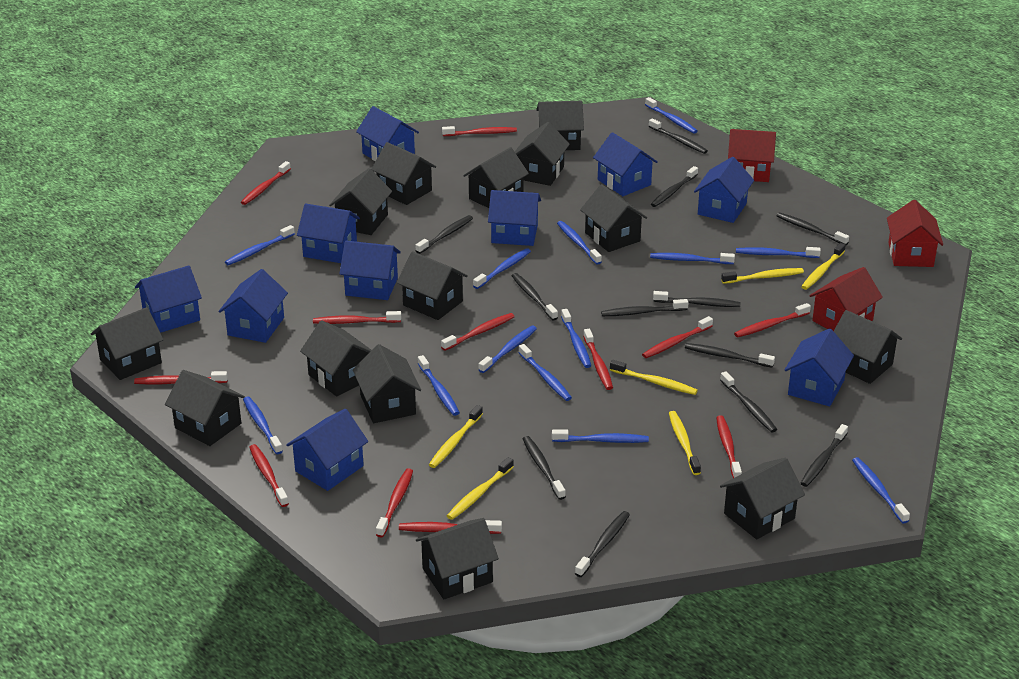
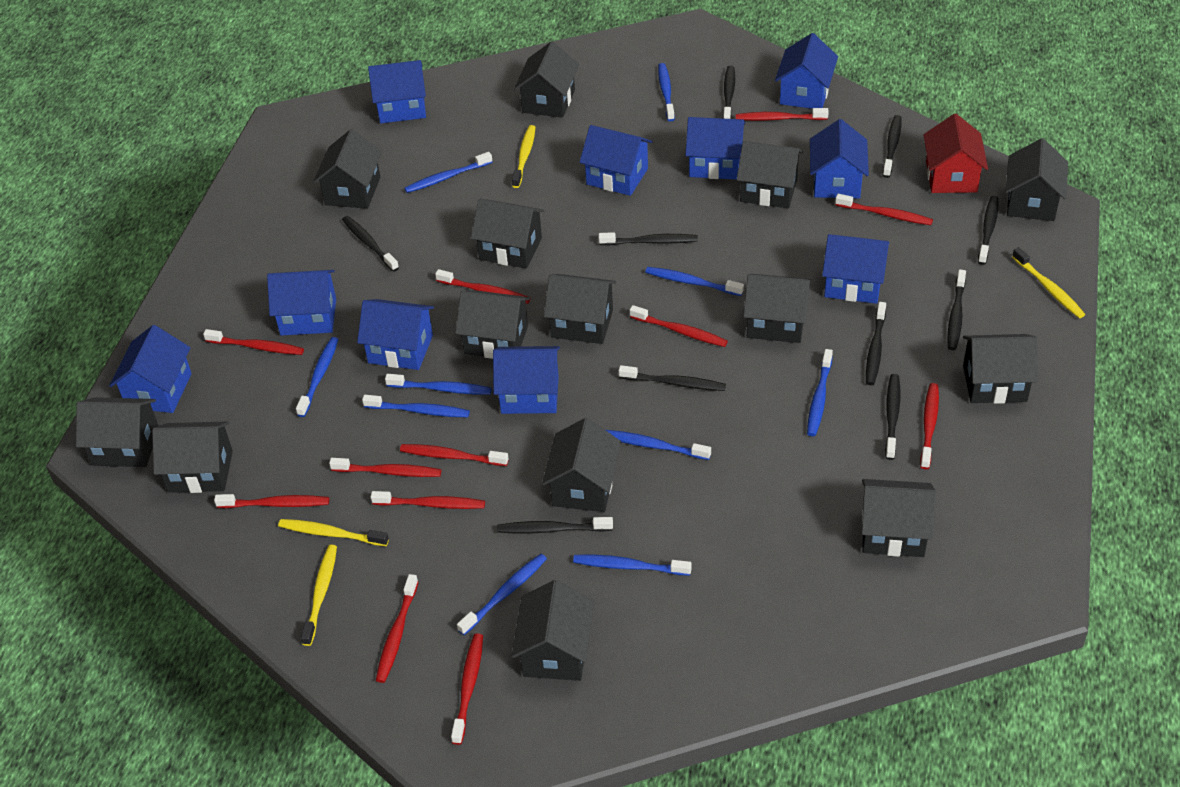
black toothbrush: 12 -> 10
blue toothbrush: 13 -> 10
red house: 3 -> 1
yellow toothbrush: 6 -> 4

